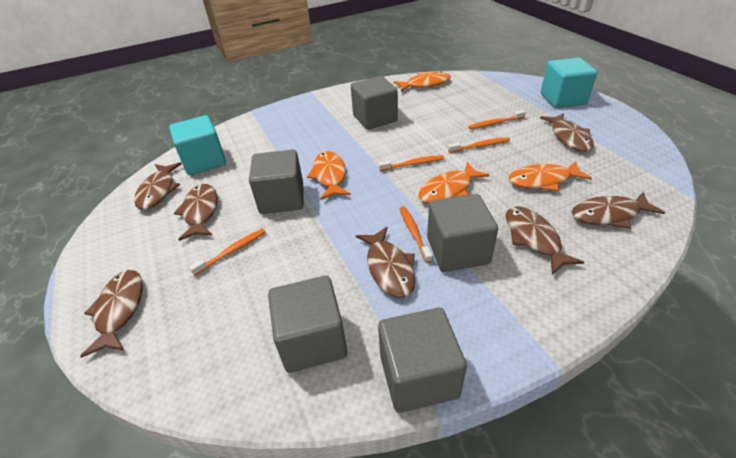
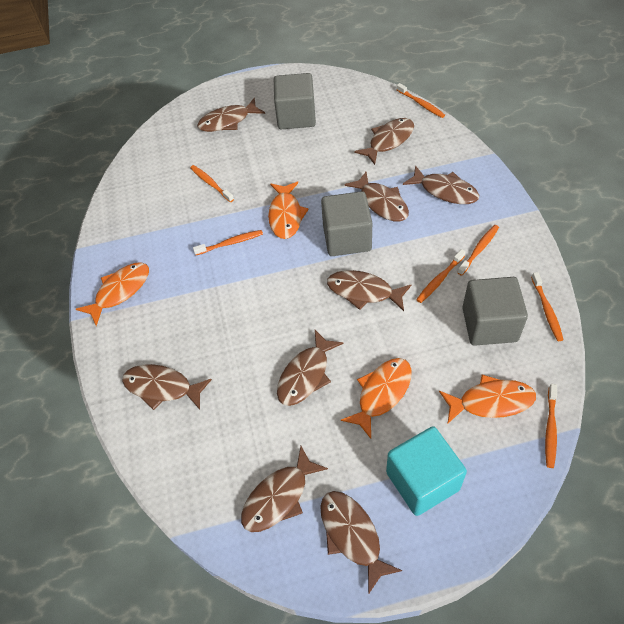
brown fish: 7 -> 9
grey cube: 5 -> 3
orange toothbrush: 5 -> 7
turquoise cube: 2 -> 1

